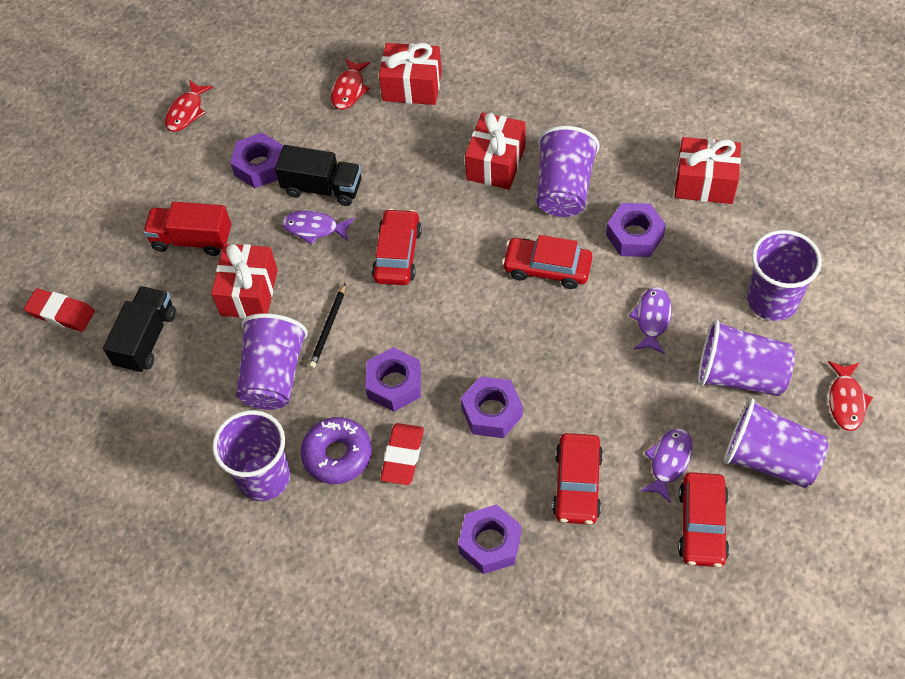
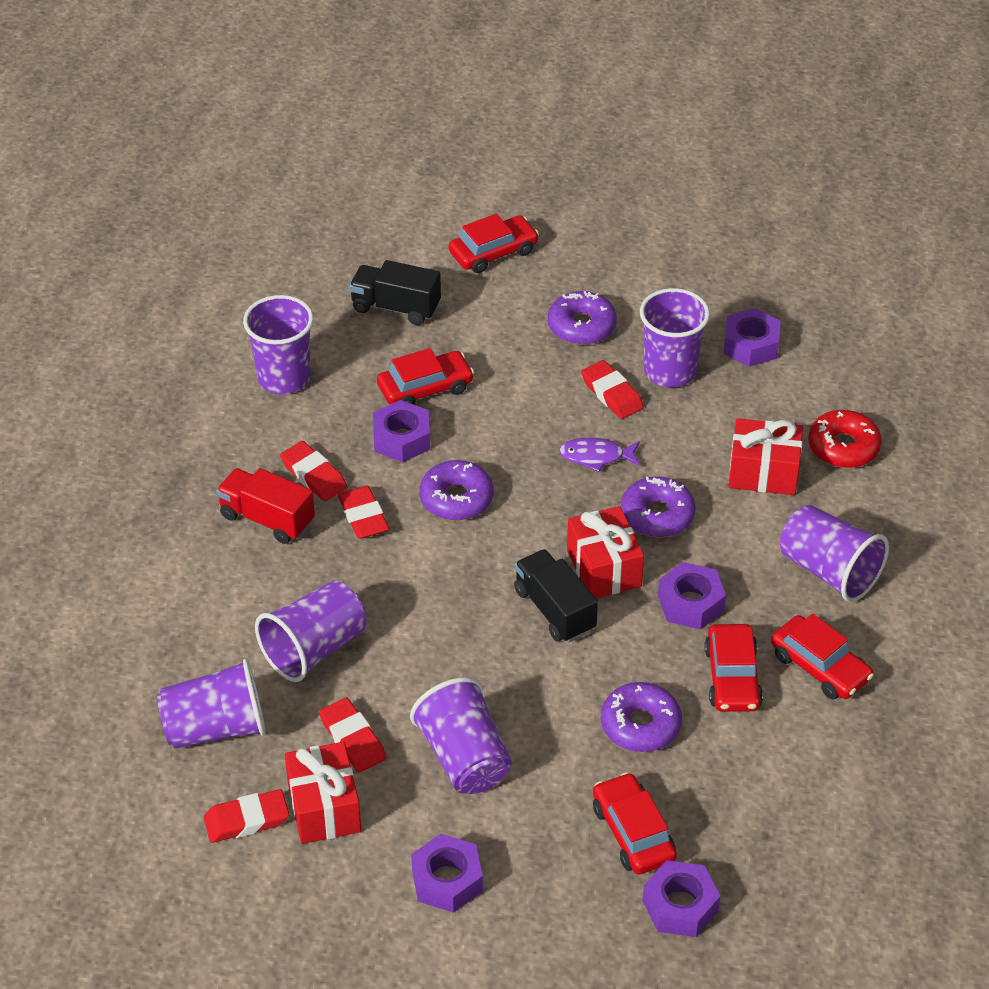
black pencil: 1 -> 0
purple donut: 1 -> 4
purple fish: 3 -> 1
red car: 4 -> 5
red donut: 0 -> 1
red eraser: 2 -> 5
red fish: 3 -> 0
red gift: 4 -> 3

